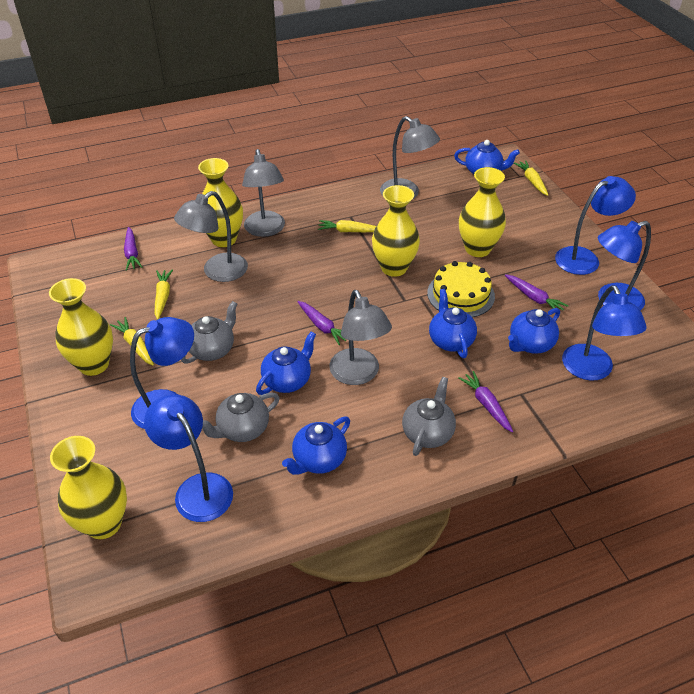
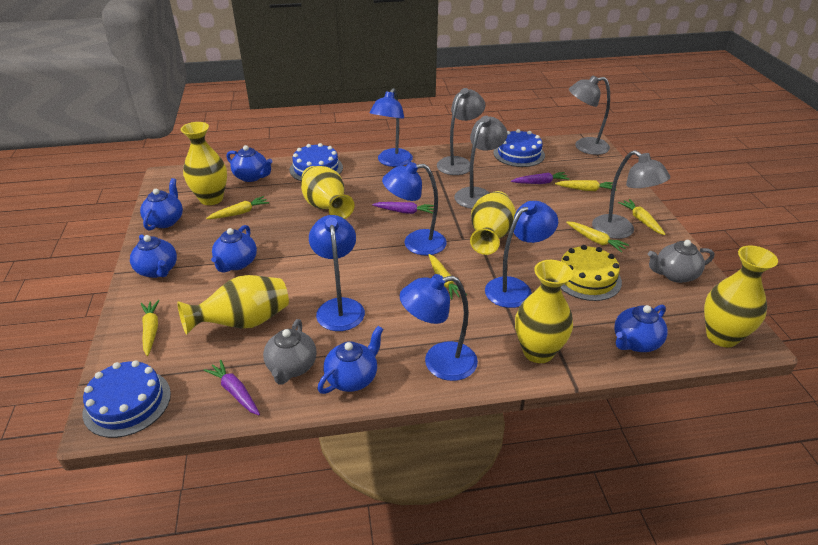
blue cake: 0 -> 3
blue teapot: 5 -> 6
grey teapot: 3 -> 2
purple carrot: 4 -> 3
yellow carrot: 4 -> 6
yellow vase: 5 -> 6

